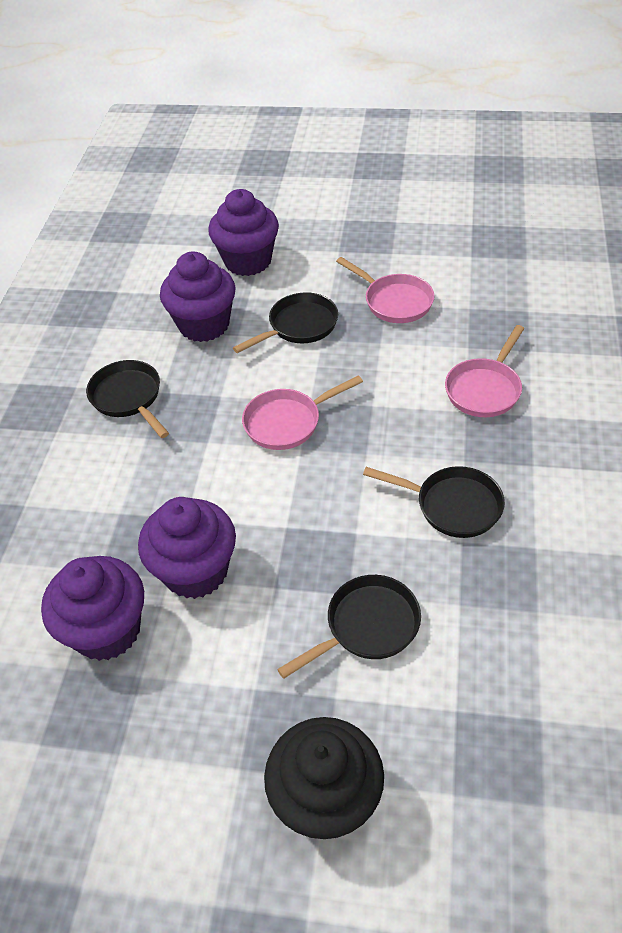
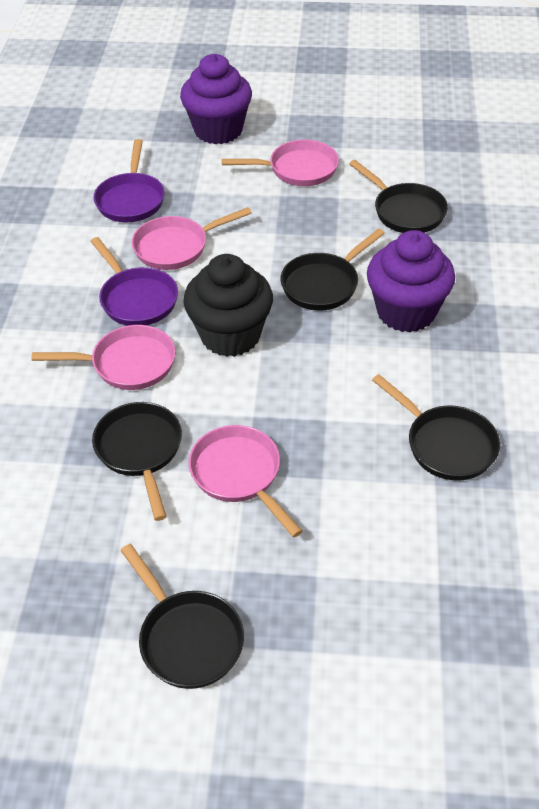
black pan: 4 -> 5
pink pan: 3 -> 4
purple cupcake: 4 -> 2
purple pan: 0 -> 2

